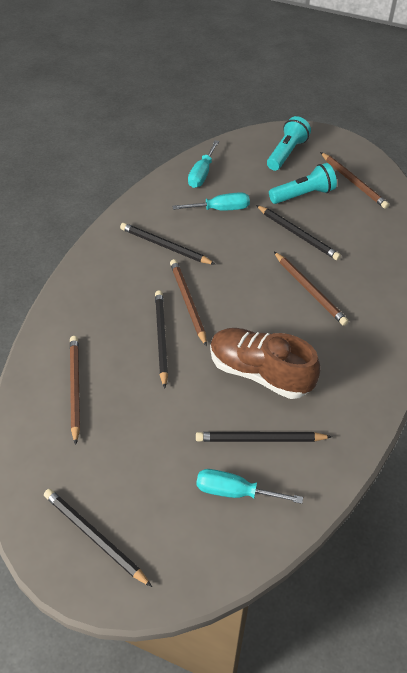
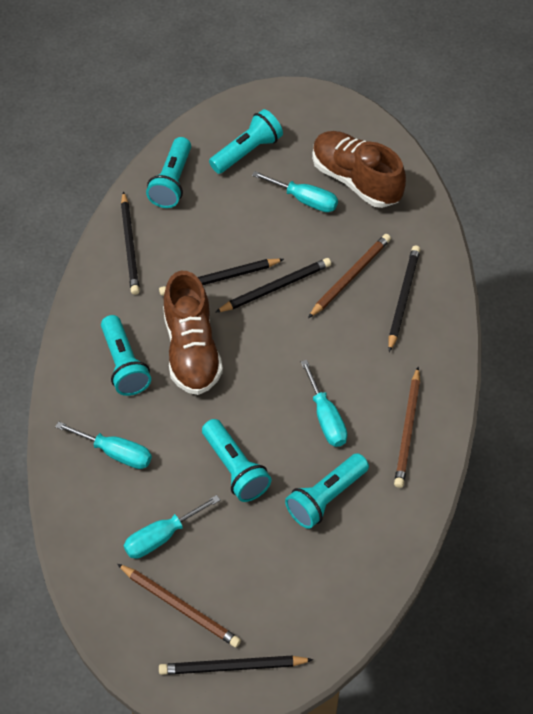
brown pencil: 4 -> 3
brown shoe: 1 -> 2
turquoise flashlight: 2 -> 5
turquoise screwdriver: 3 -> 4

